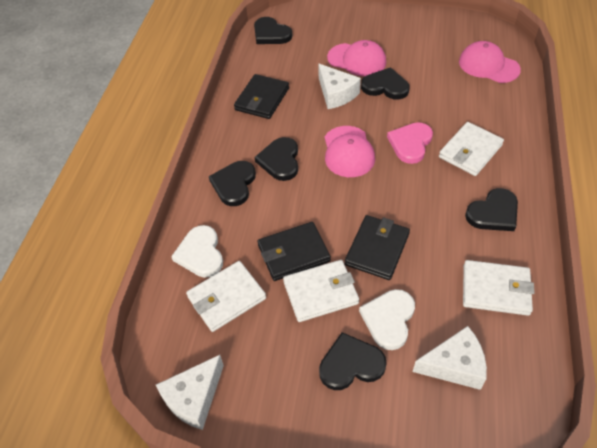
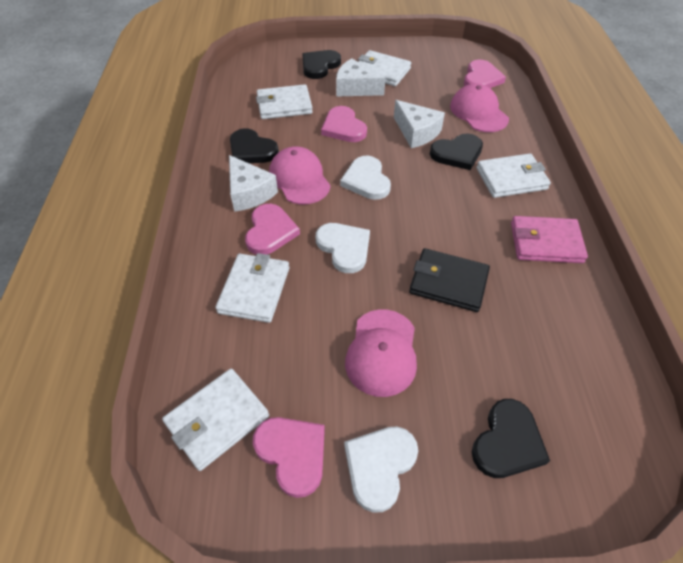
black heart: 6 -> 4
black wallet: 3 -> 1
pink heart: 1 -> 4
pink wallet: 0 -> 1
white heart: 2 -> 3
white wallet: 4 -> 5

